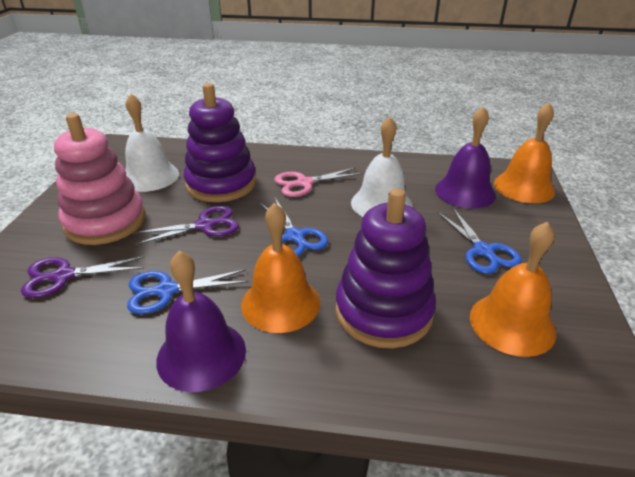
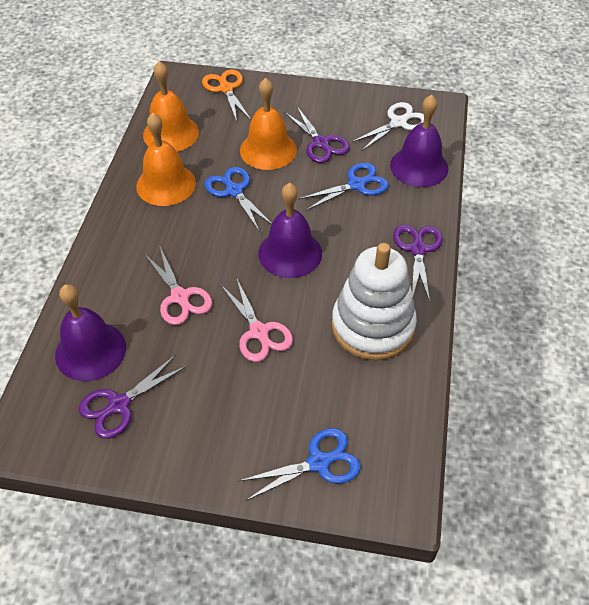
orange scissors: 0 -> 1
pink scissors: 1 -> 2
pink stacking toy: 1 -> 0
purple bell: 2 -> 3
purple scissors: 2 -> 3
purple stacking toy: 2 -> 0
white bell: 2 -> 0
white scissors: 0 -> 1
white stacking toy: 0 -> 1

